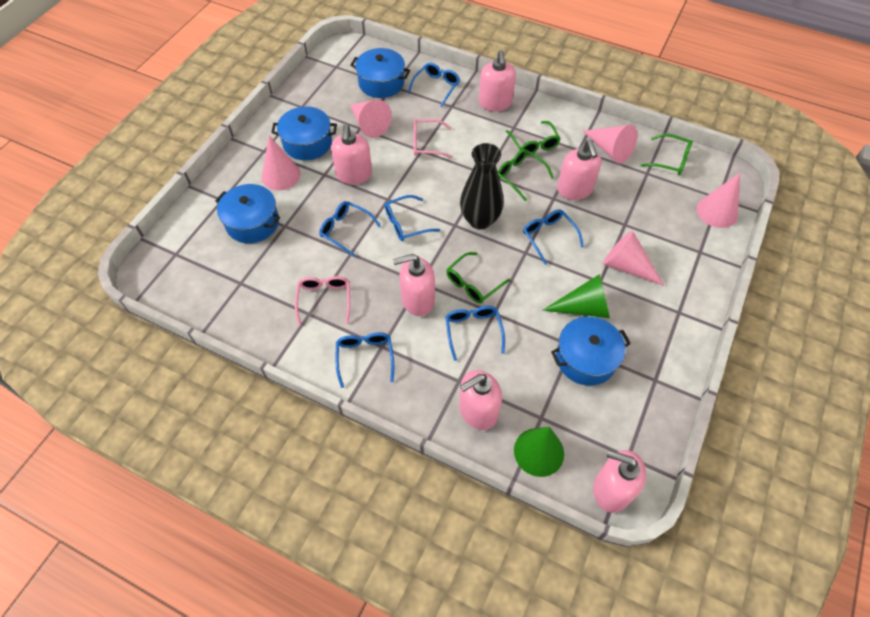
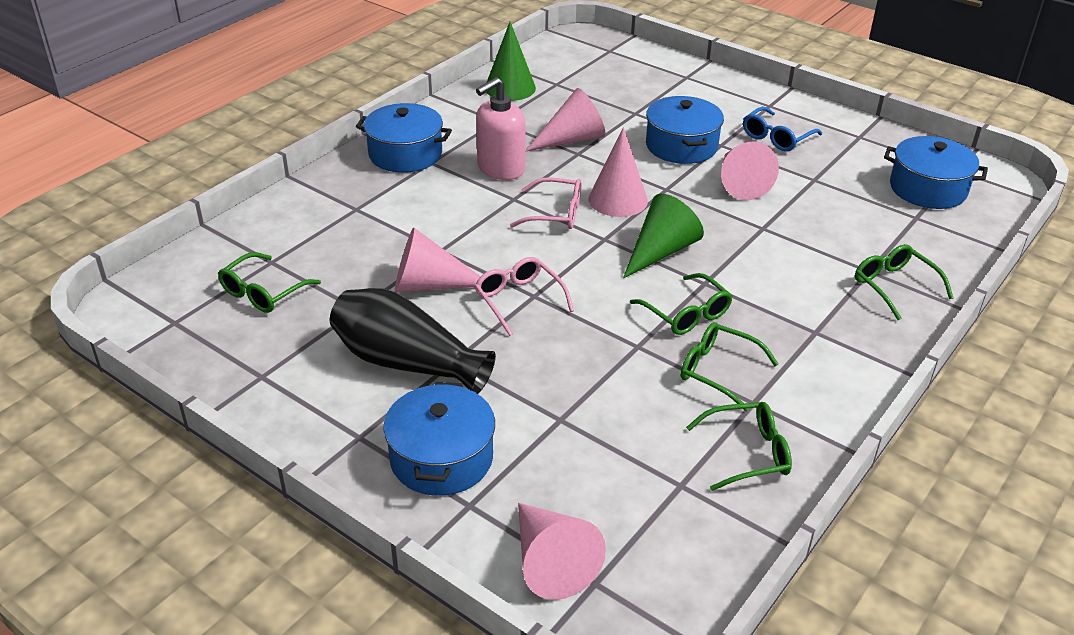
blue glasses: 6 -> 1
green glasses: 4 -> 5
pink soap dispenser: 6 -> 1

